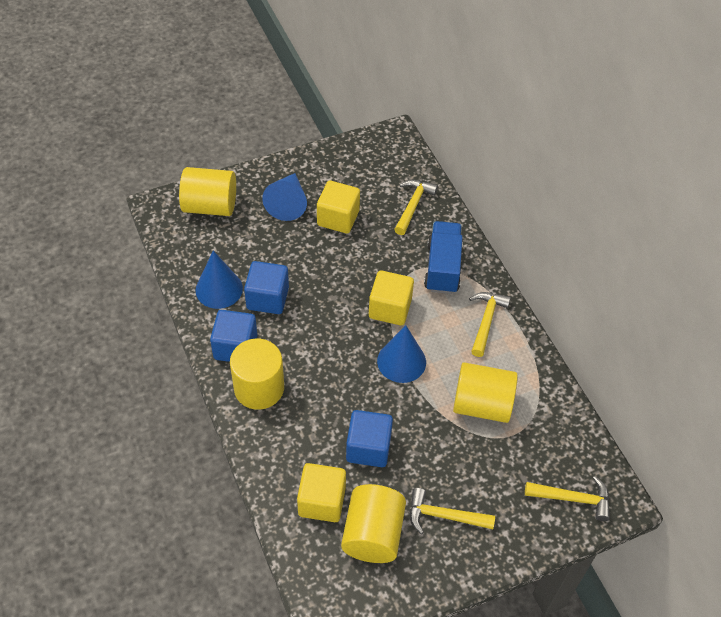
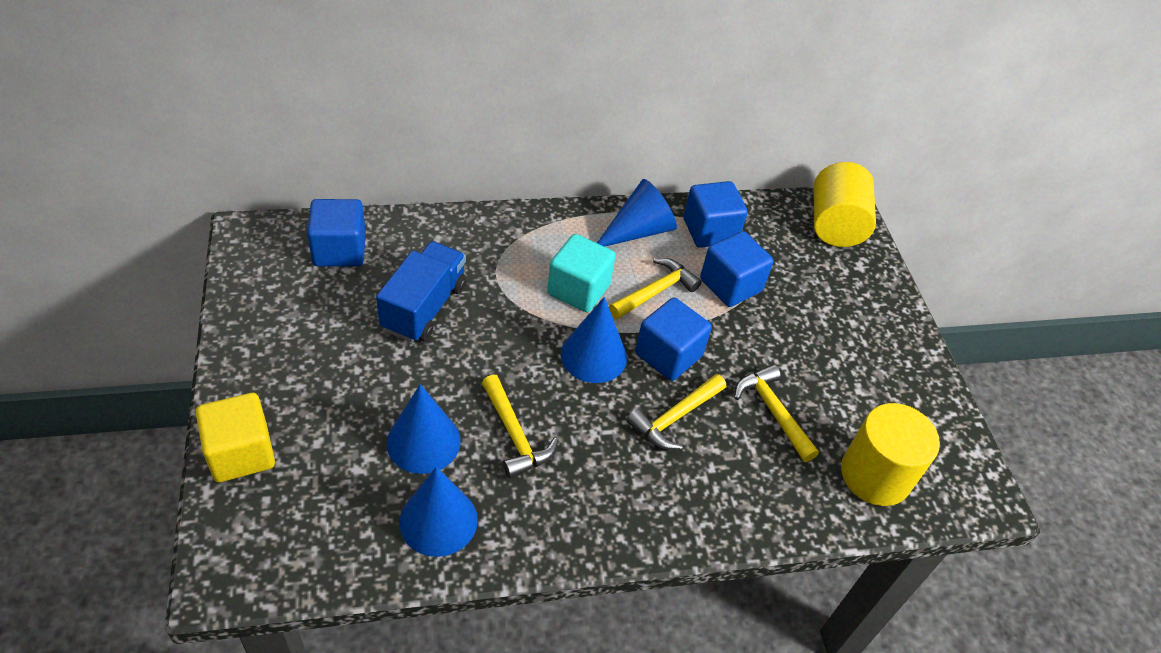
blue cone: 3 -> 4
blue cube: 3 -> 4
turquoise cube: 0 -> 1
yellow cube: 3 -> 1
yellow cylinder: 4 -> 2

